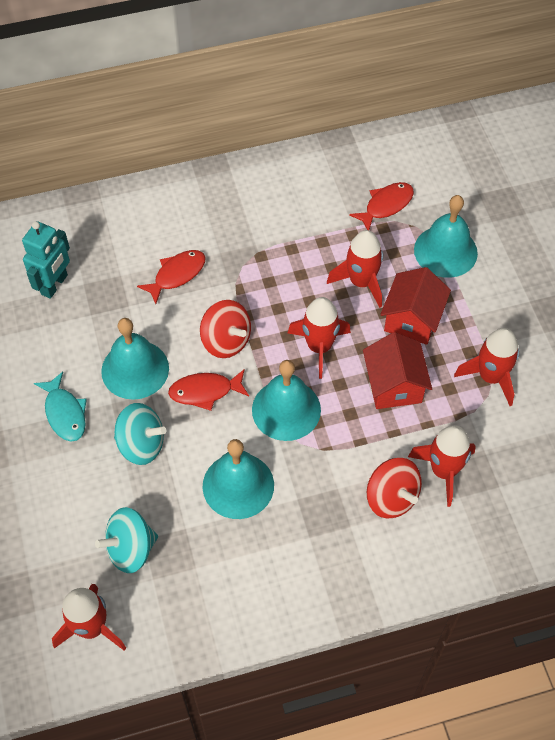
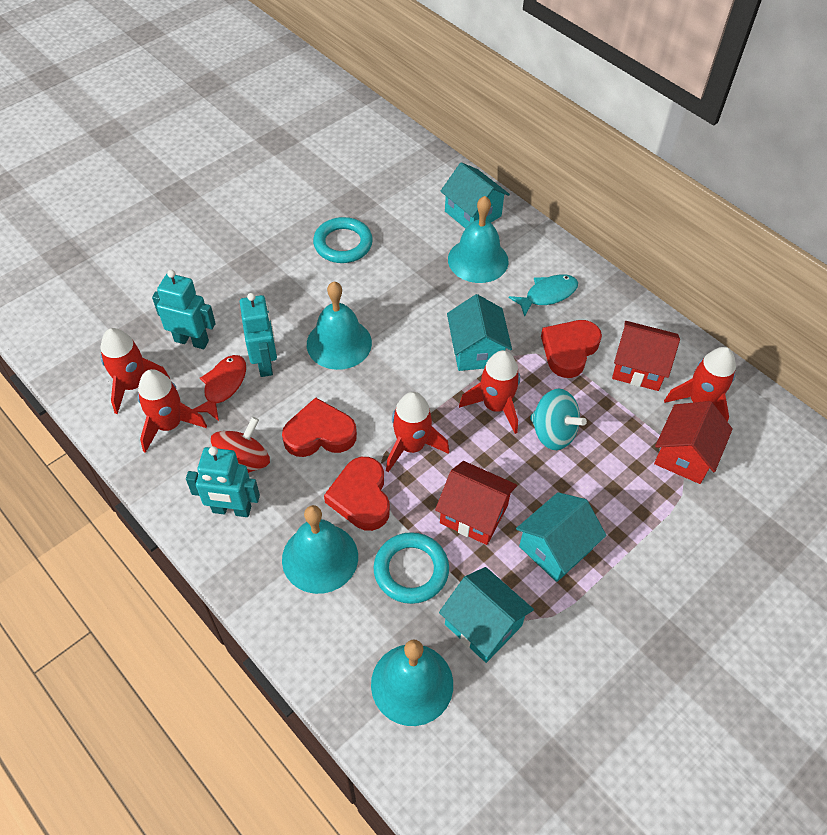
red fish: 3 -> 1
red heart: 0 -> 3
red house: 2 -> 3
red spinning top: 2 -> 1
turquoise house: 0 -> 4
turquoise ring: 0 -> 2
turquoise robot: 1 -> 3
turquoise spinning top: 2 -> 1

